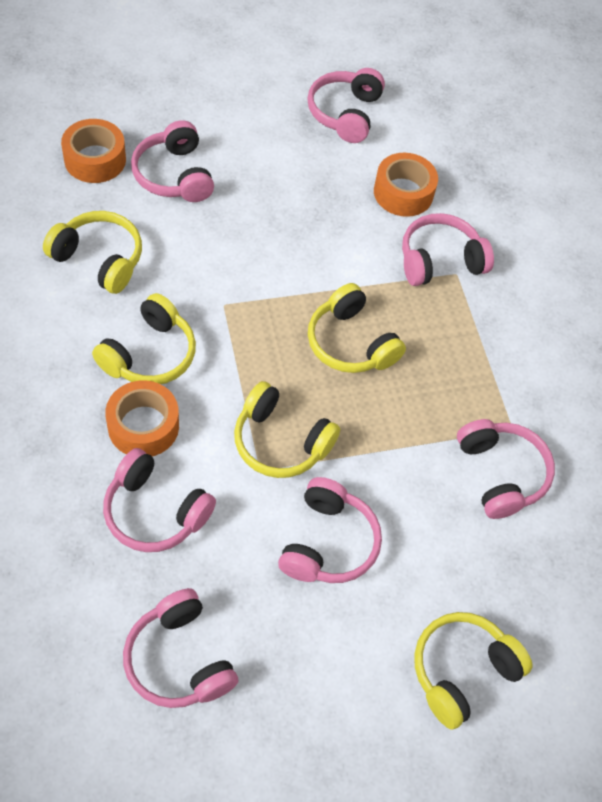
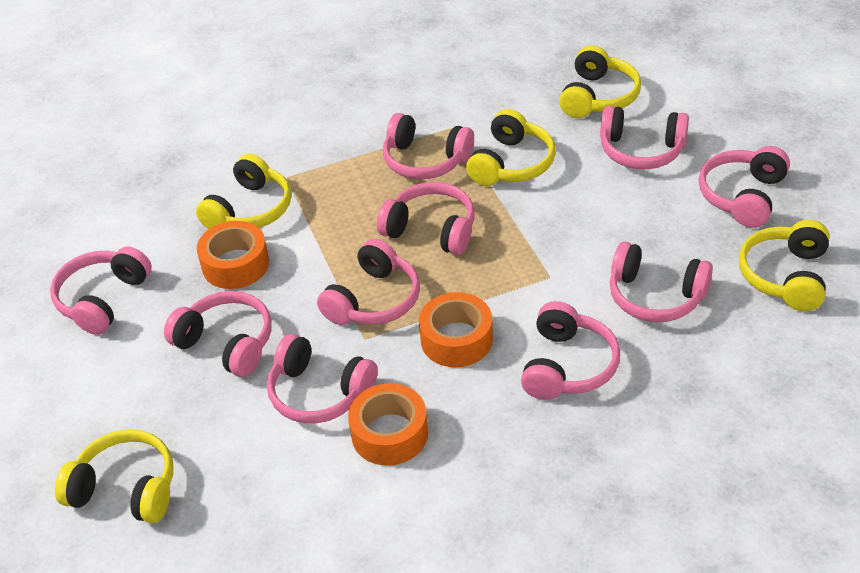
pink headphones: 7 -> 10

